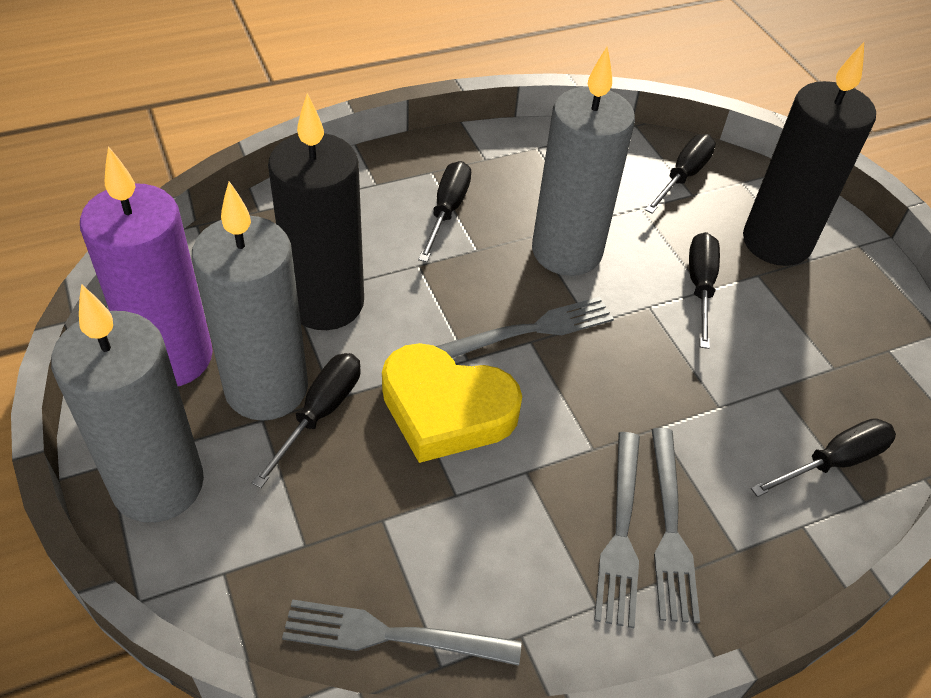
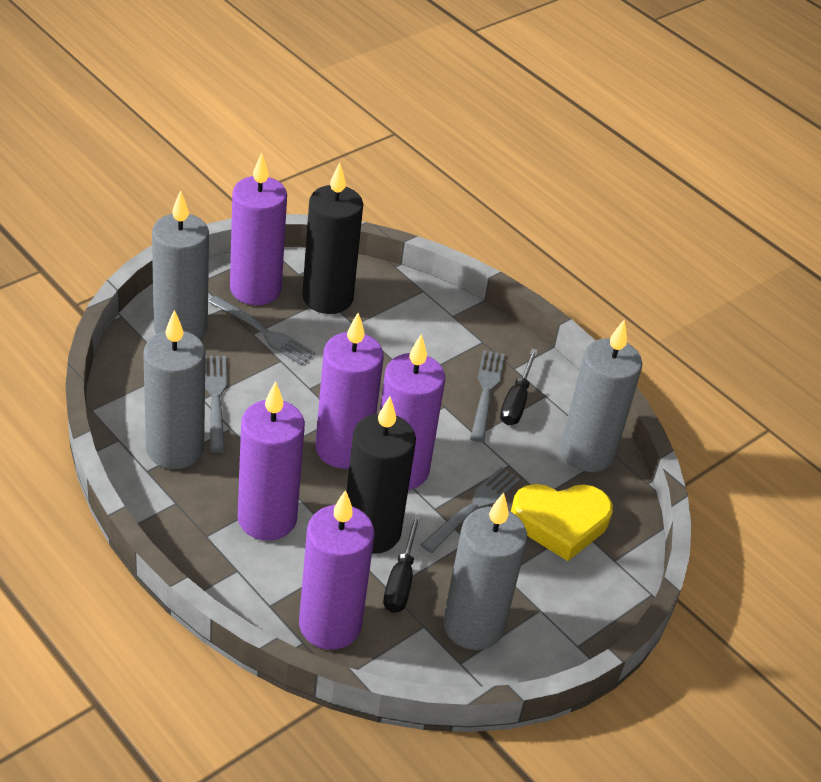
black screwdriver: 5 -> 2
grey candle: 3 -> 4
purple candle: 1 -> 5

